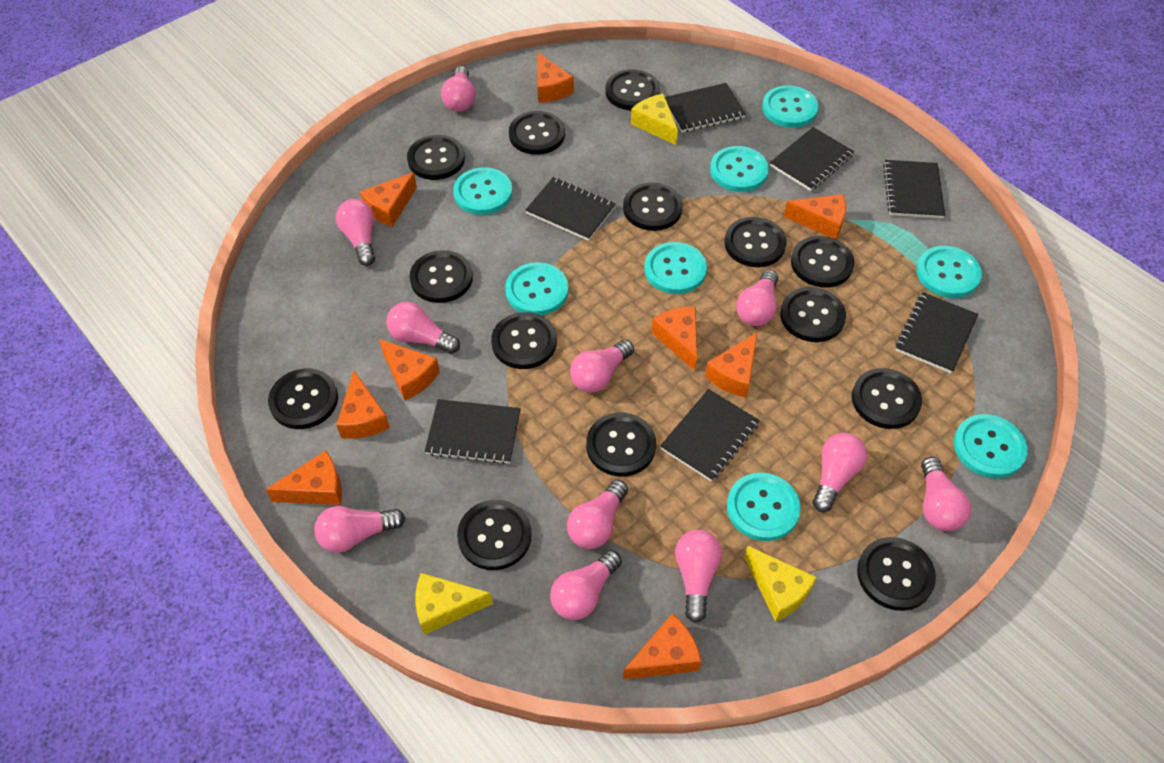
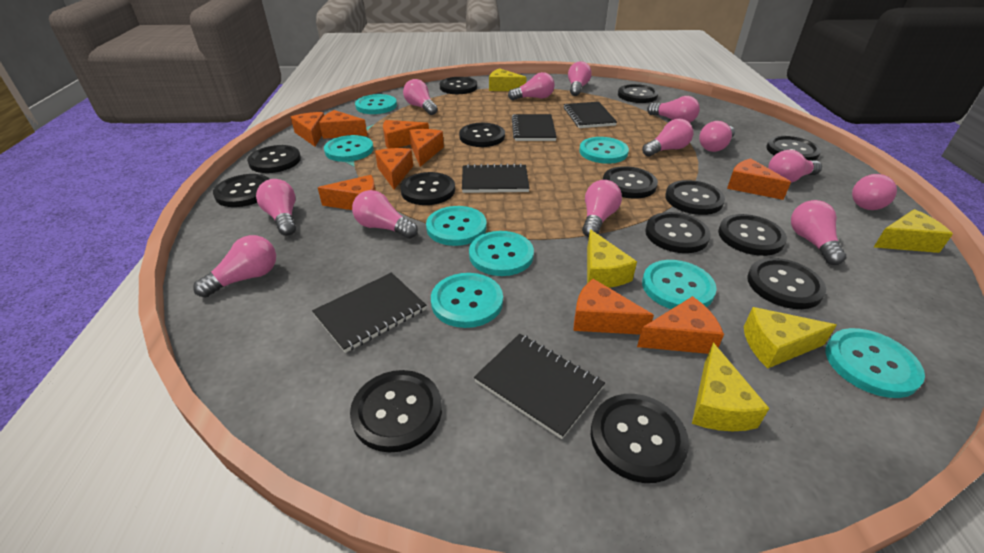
black notebook: 7 -> 5
pink light bulb: 11 -> 13
yellow cheese: 3 -> 5

